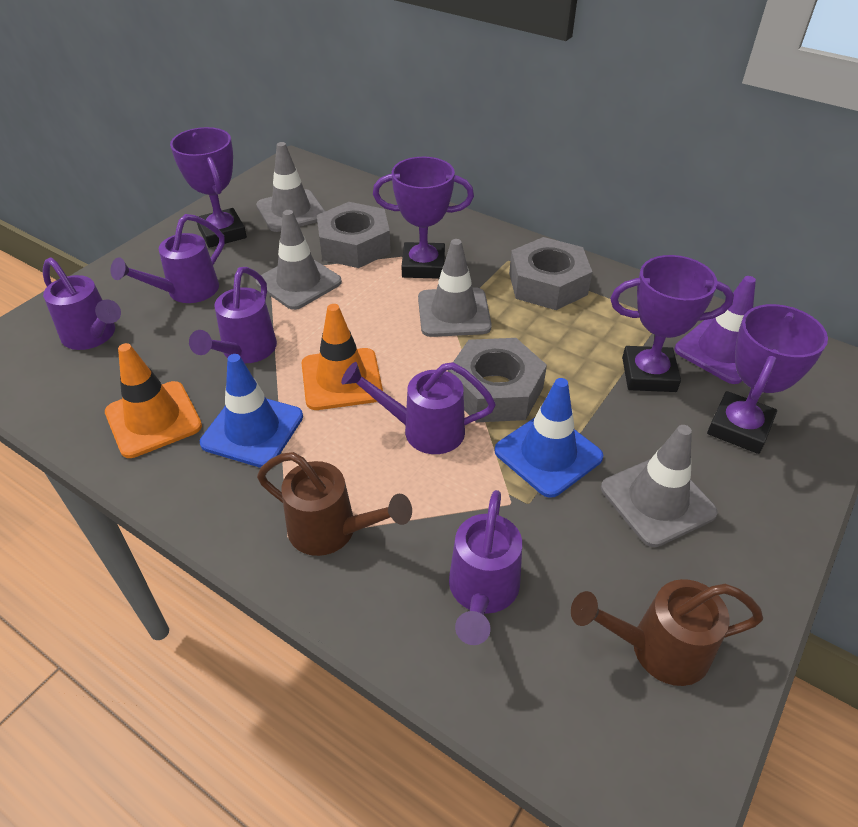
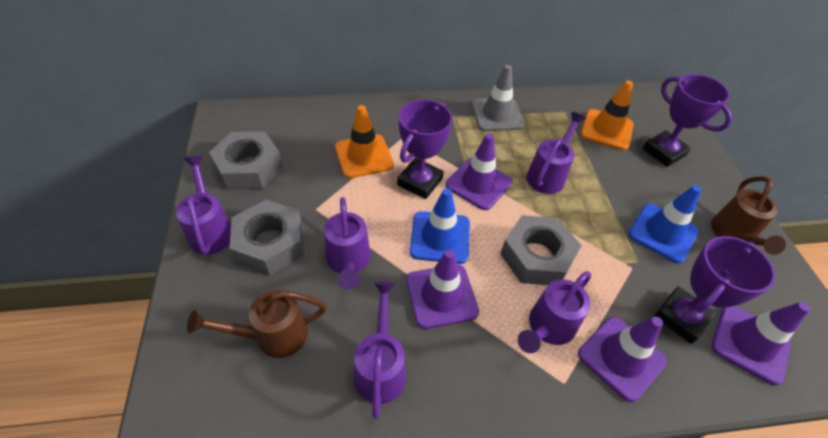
grey traffic cone: 4 -> 1
purple traffic cone: 1 -> 4
purple trophy: 4 -> 3

